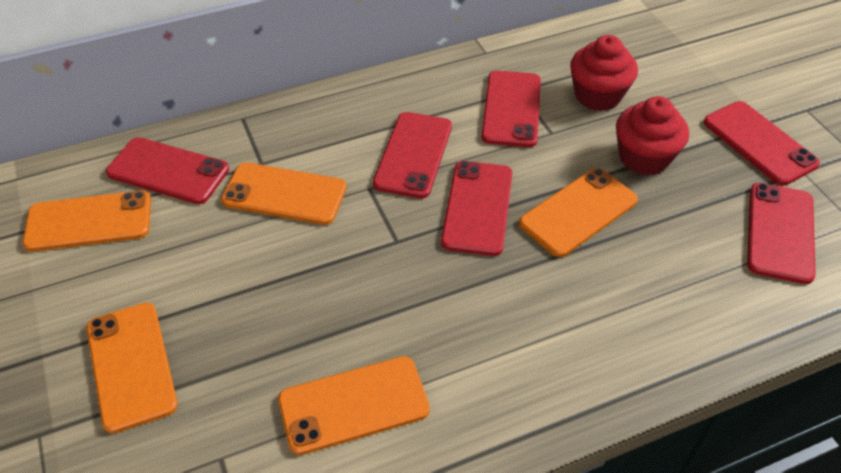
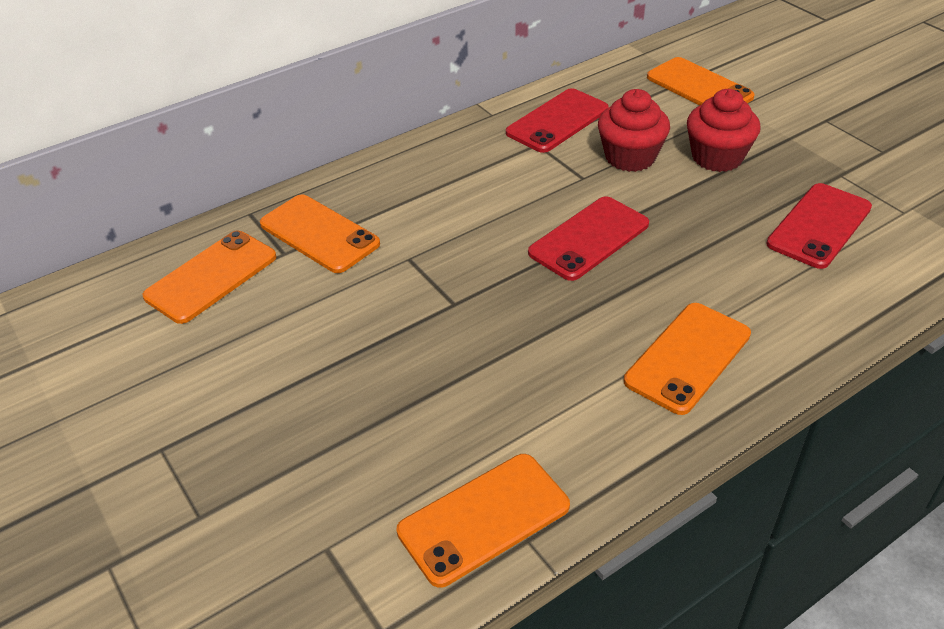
red phone: 6 -> 3

